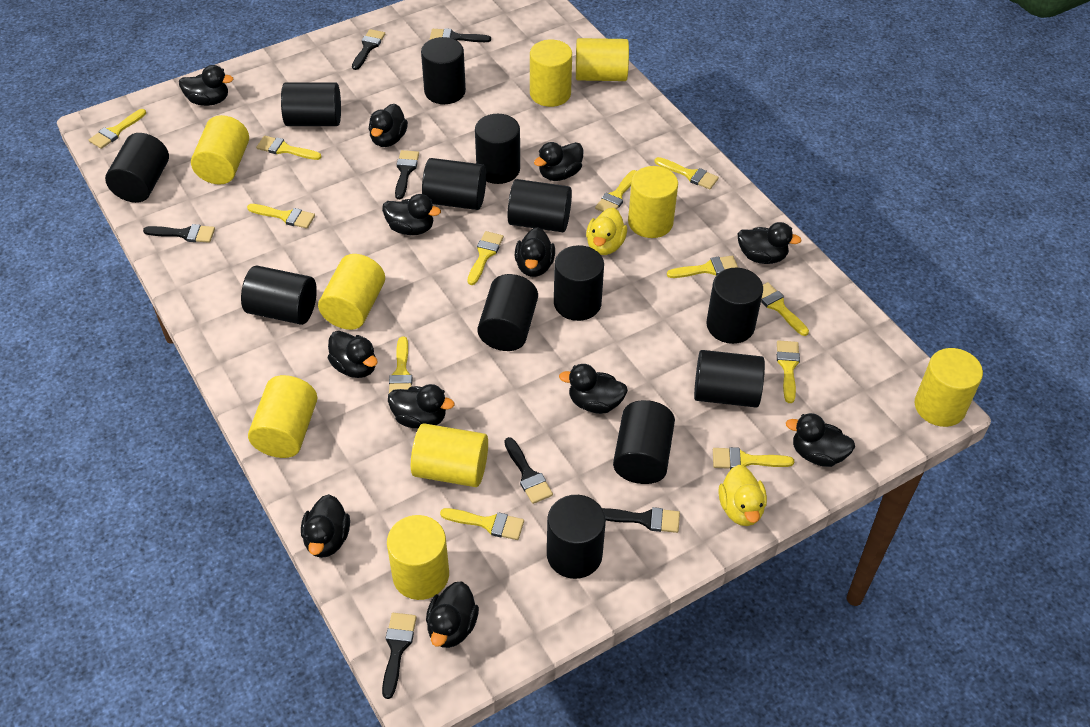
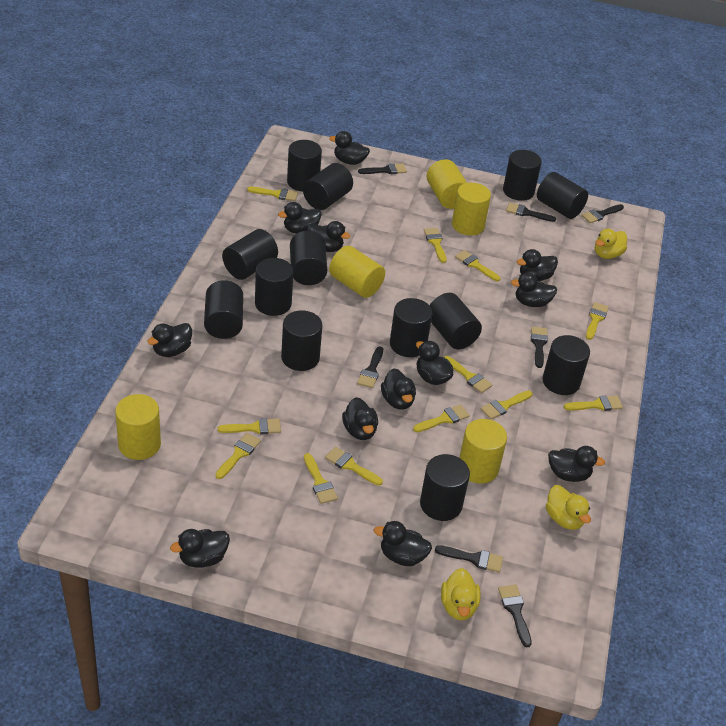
yellow cylinder: 9 -> 5
yellow duck: 2 -> 3

